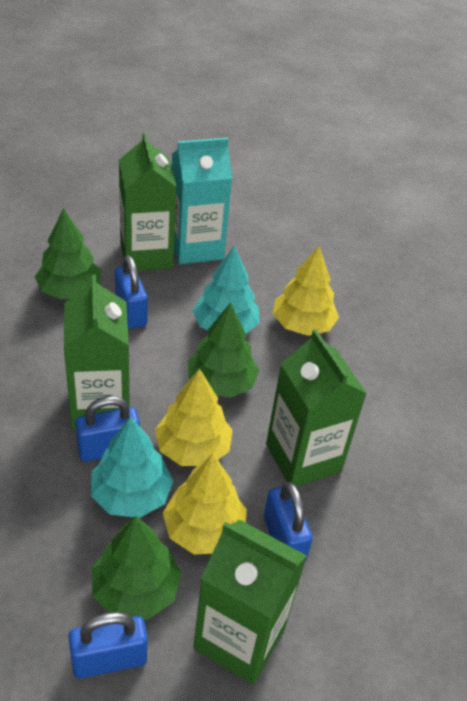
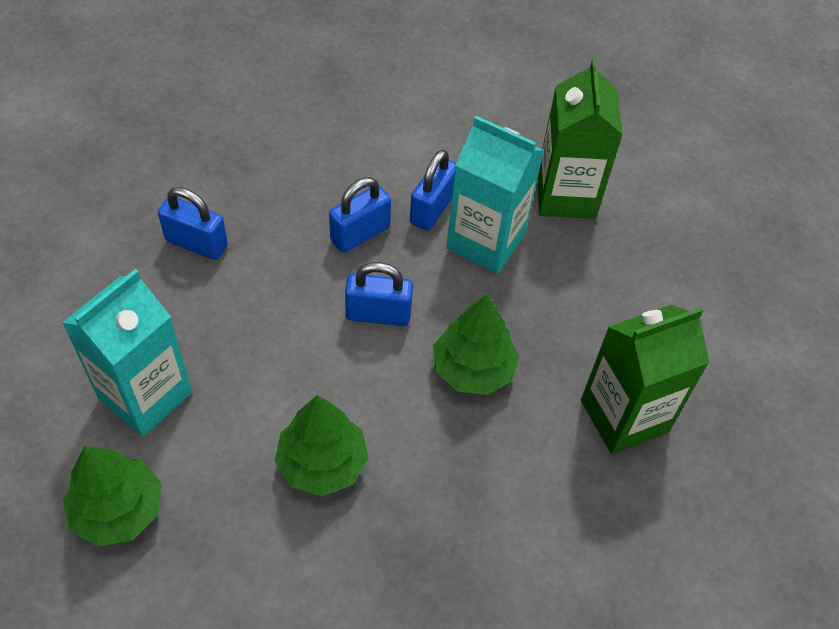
green carton: 4 -> 2
turquoise carton: 1 -> 2
turquoise tree: 2 -> 0
yellow tree: 3 -> 0

